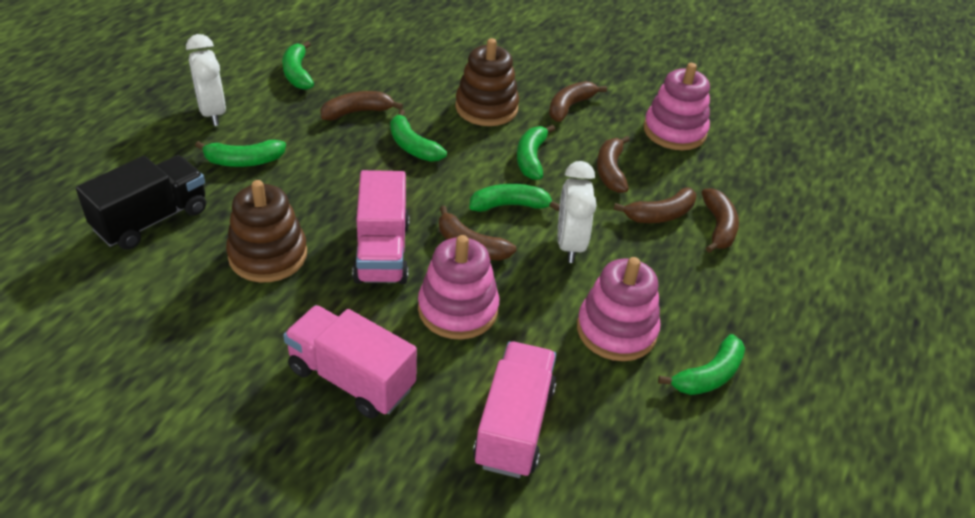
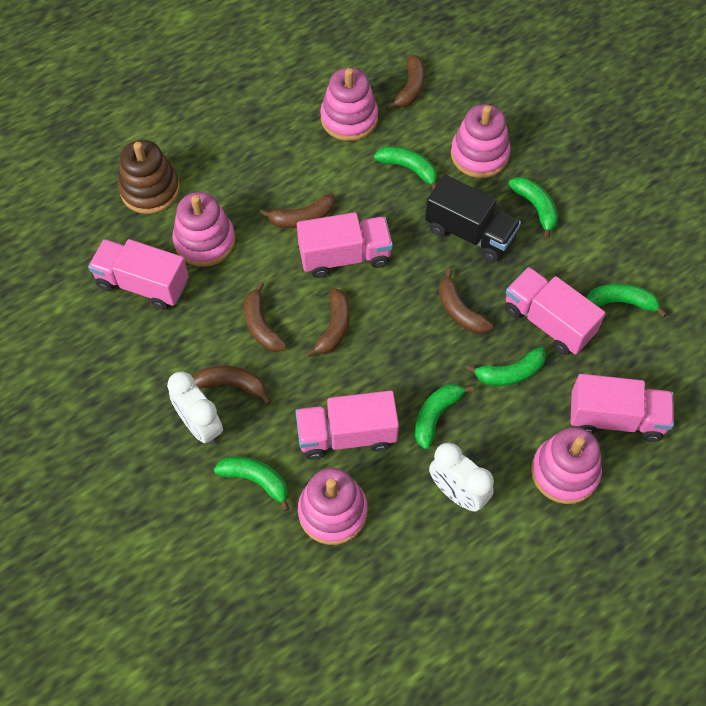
brown stacking toy: 2 -> 1
pink stacking toy: 3 -> 5
pink truck: 3 -> 5

